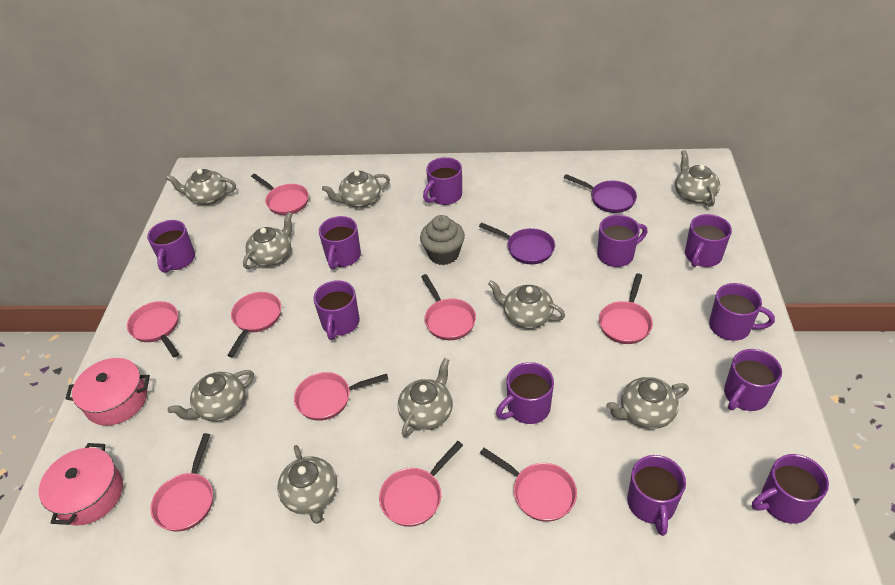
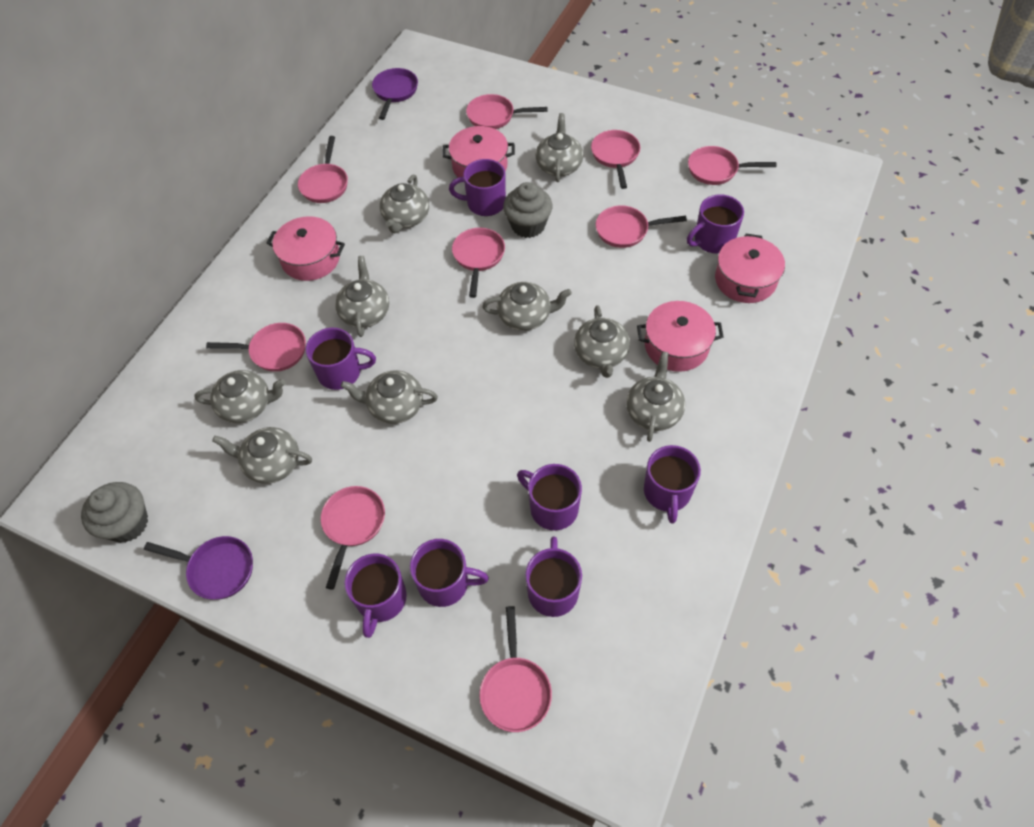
grey cupcake: 1 -> 2
pink pot: 2 -> 4
purple mug: 11 -> 8

